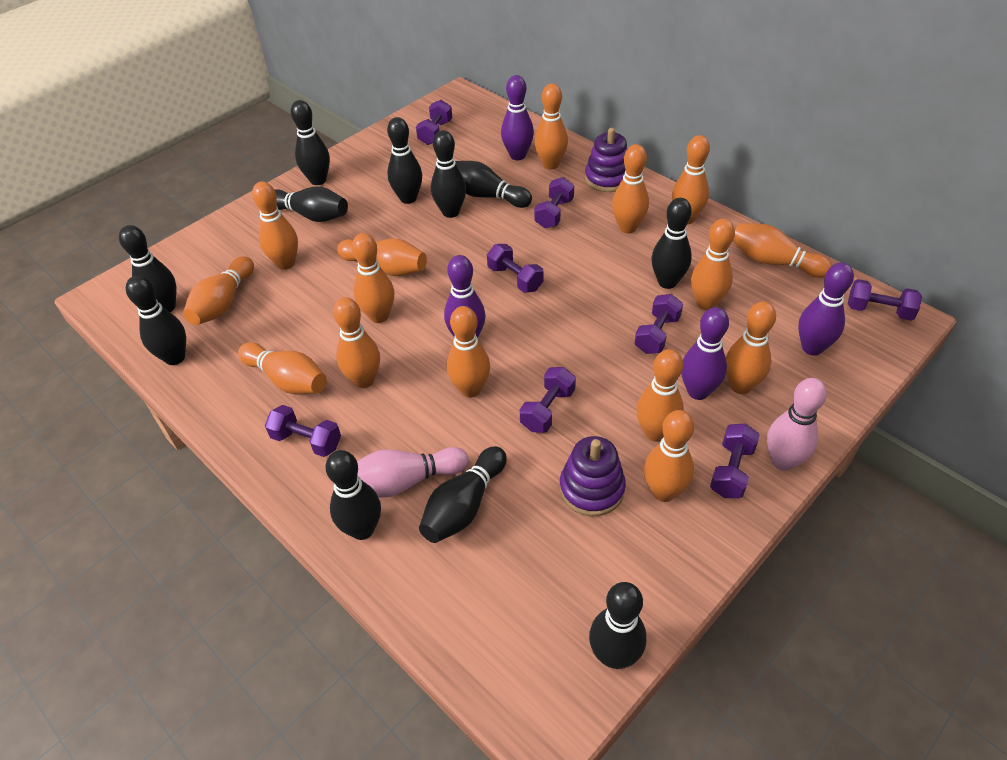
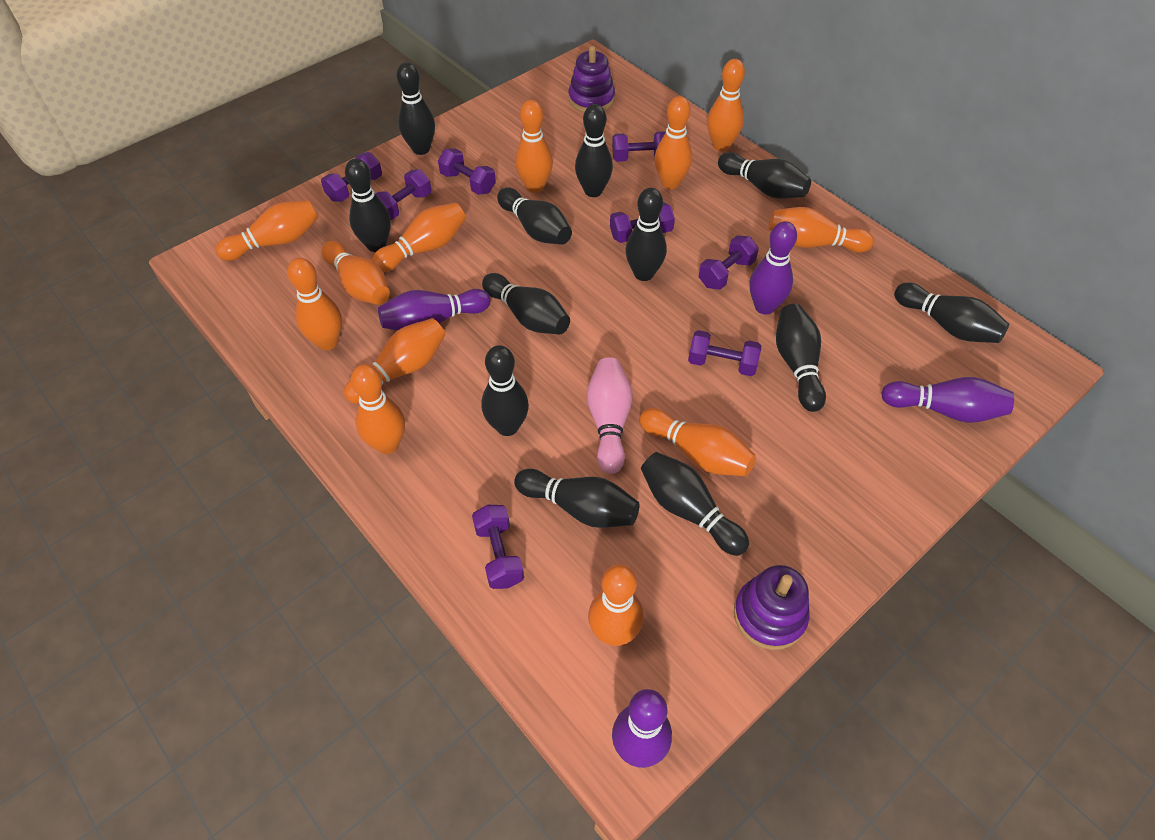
black bowling pin: 11 -> 12
orange bowling pin: 15 -> 12
pink bowling pin: 2 -> 1

